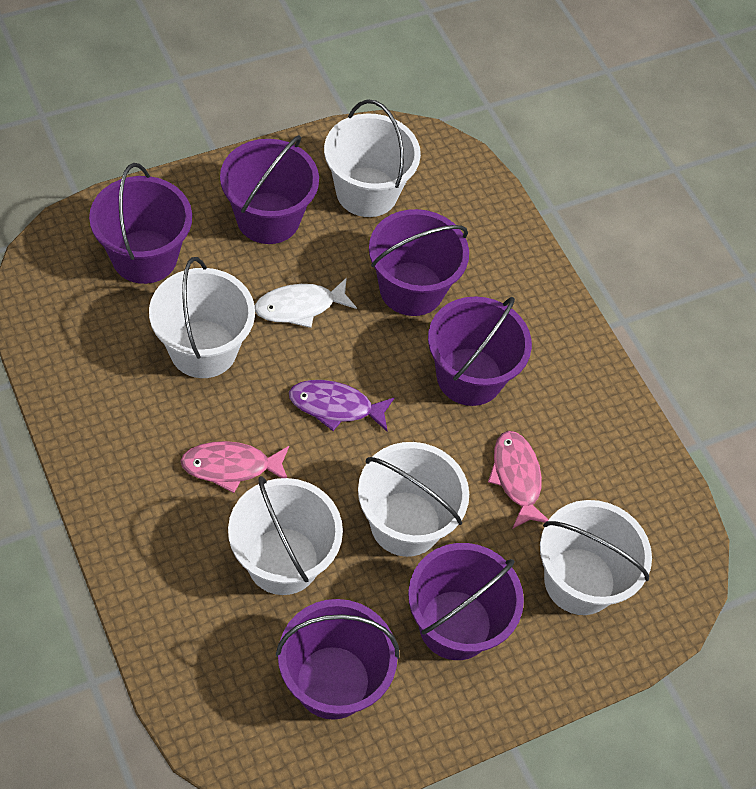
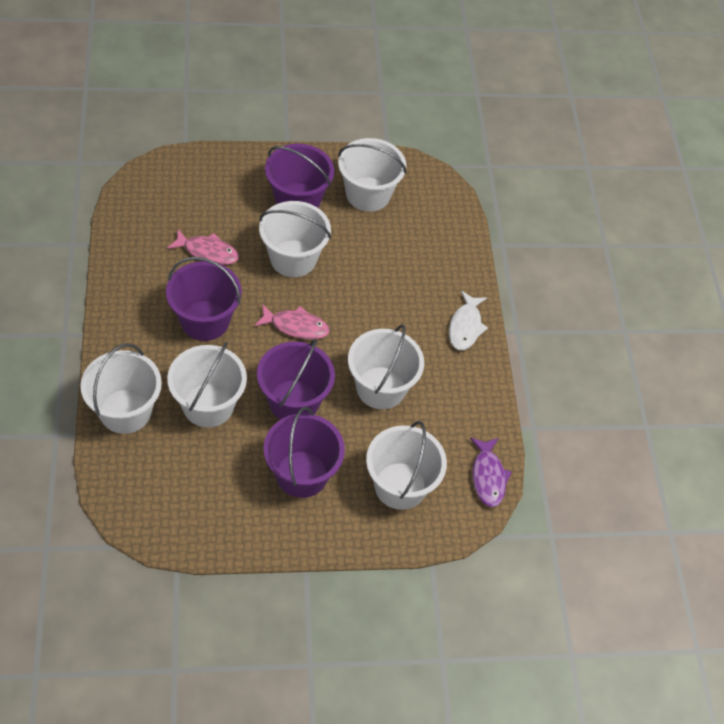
purple bucket: 6 -> 4
white bucket: 5 -> 6

